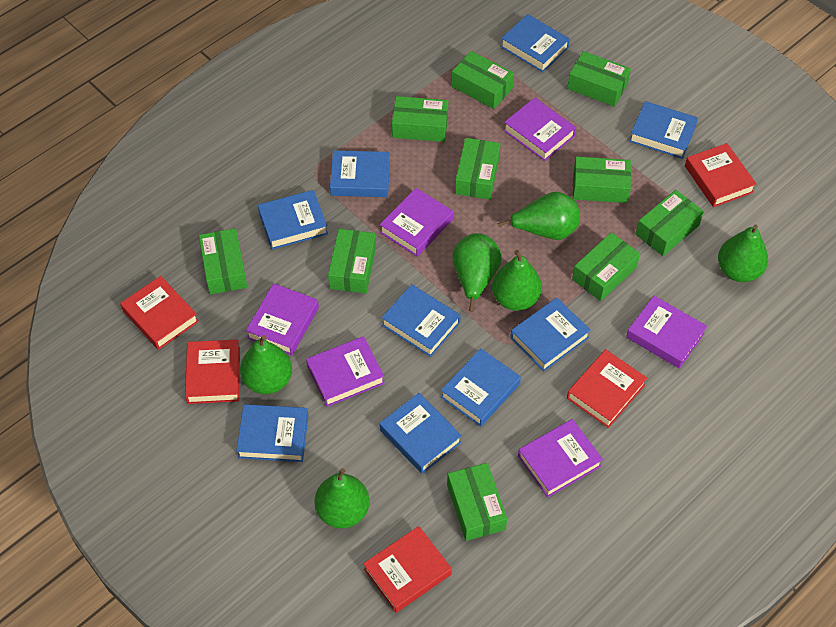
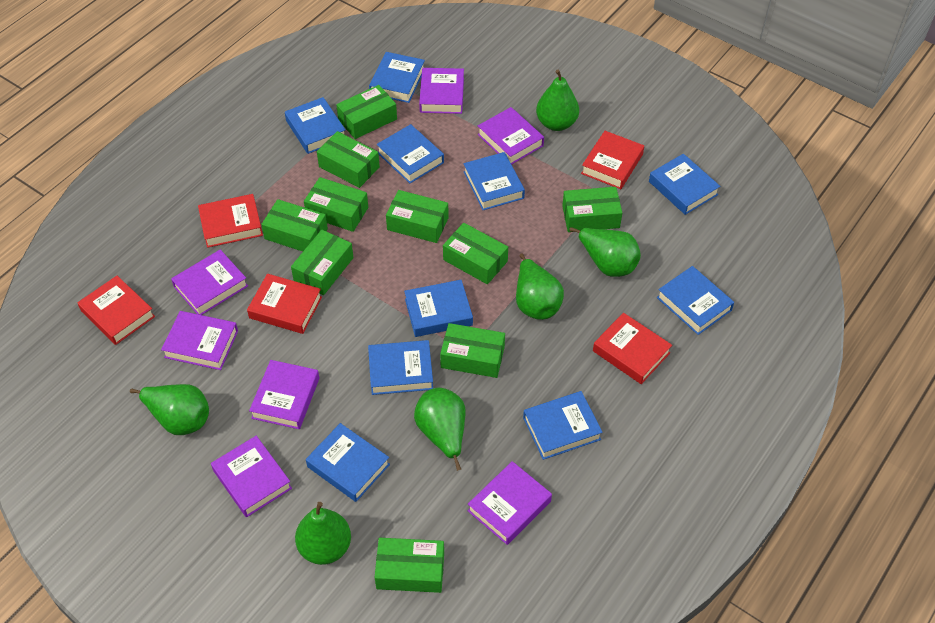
blue book: 9 -> 10
purple book: 6 -> 7

